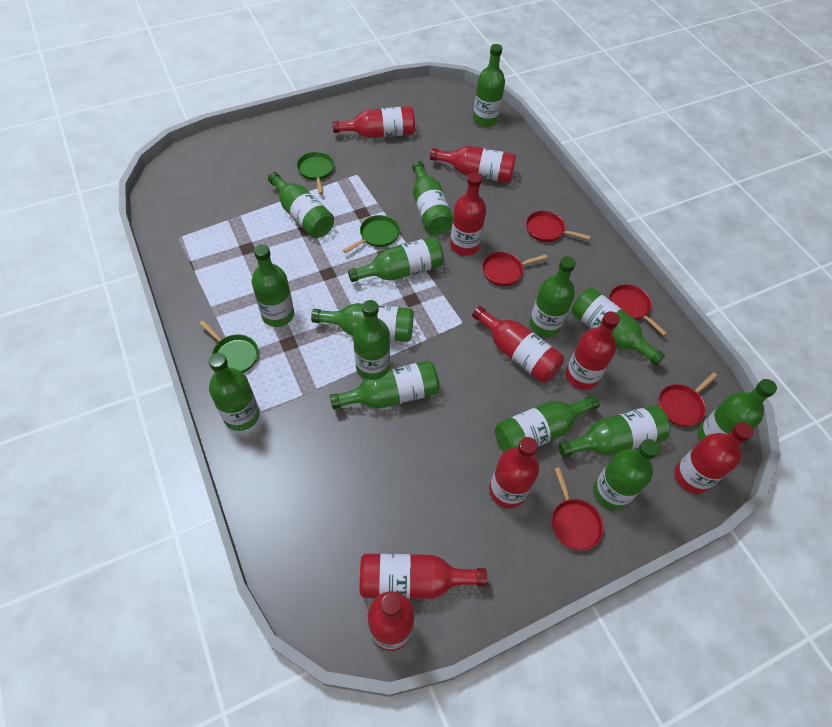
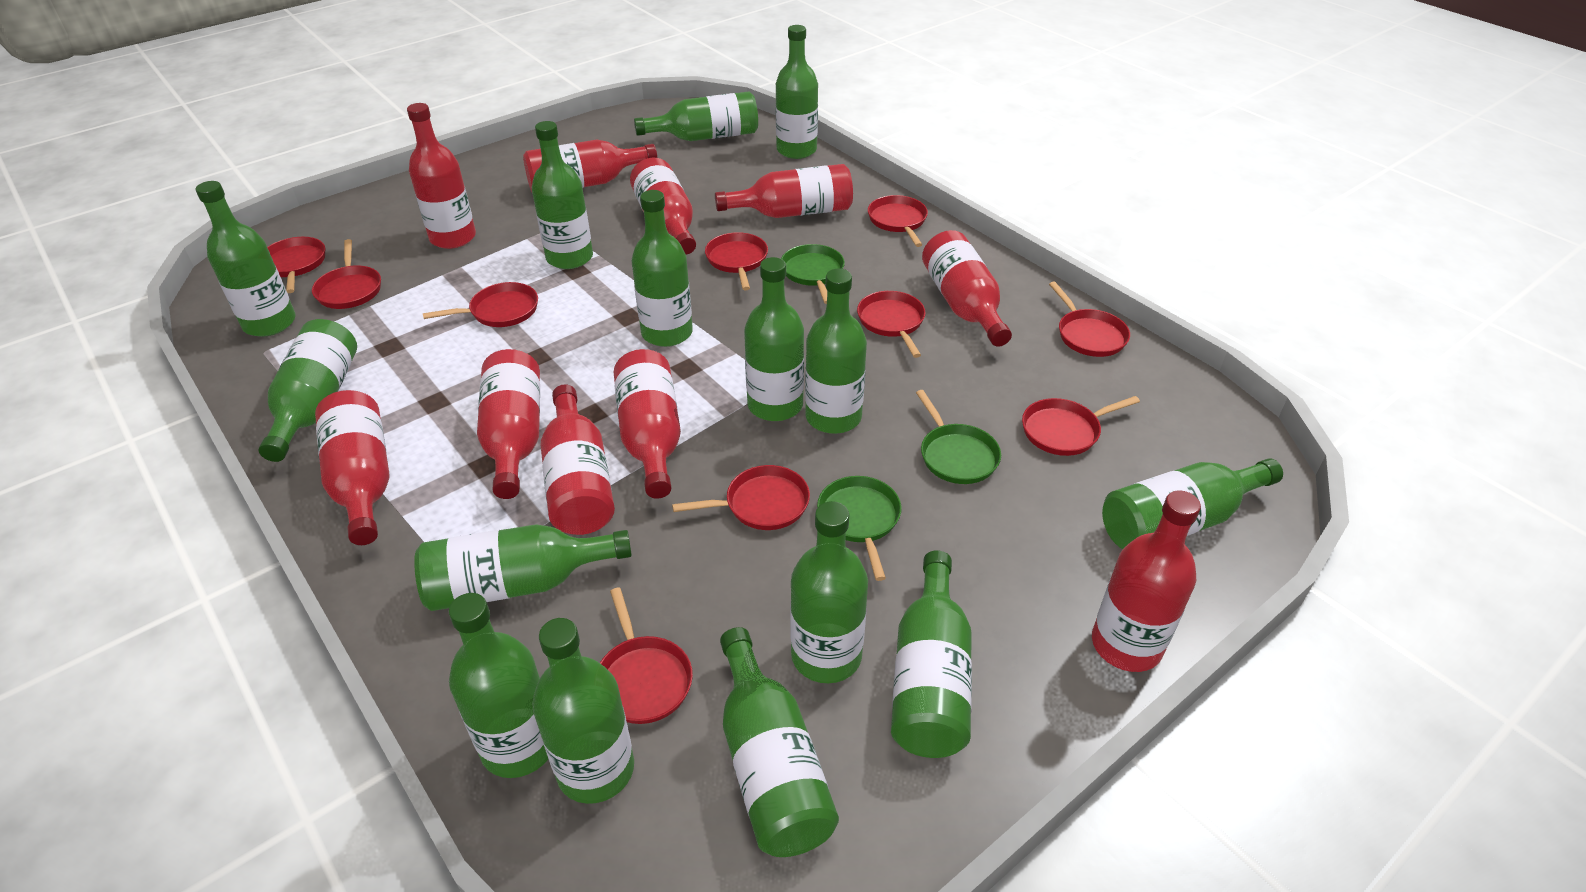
red bottle: 9 -> 10
red pan: 5 -> 10

